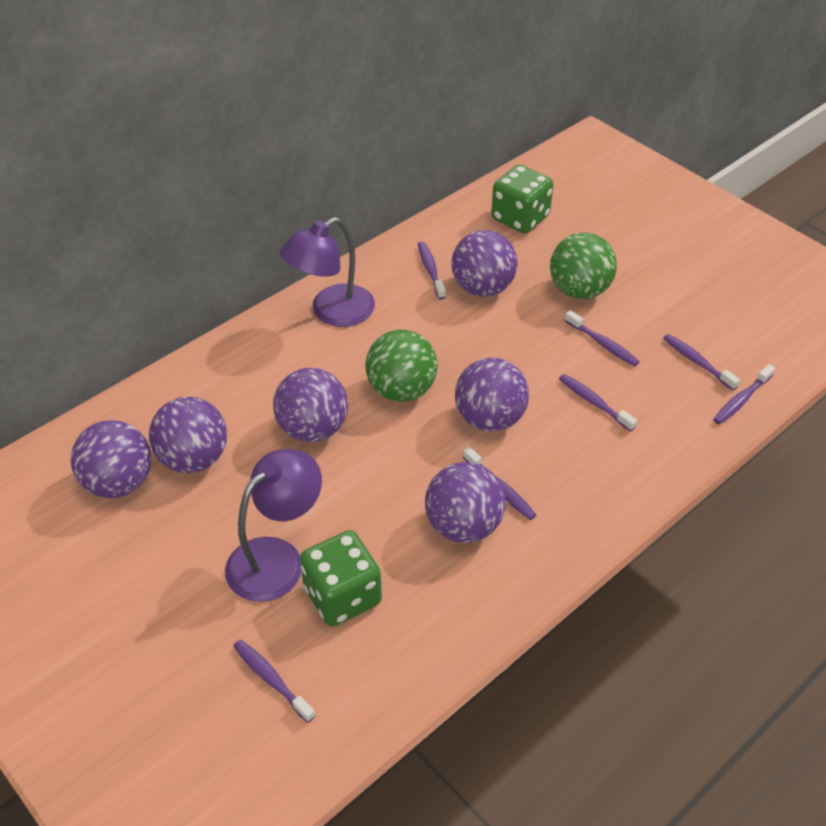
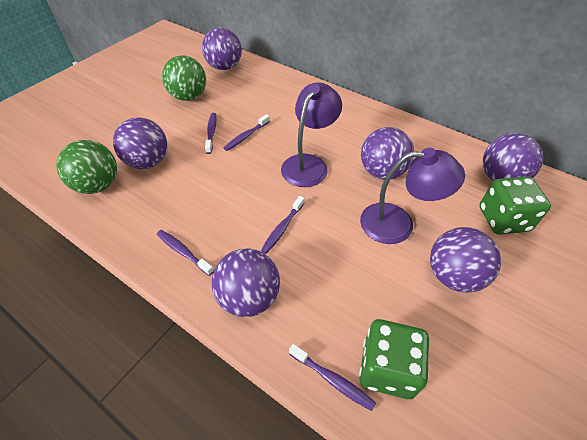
purple toothbrush: 7 -> 5

